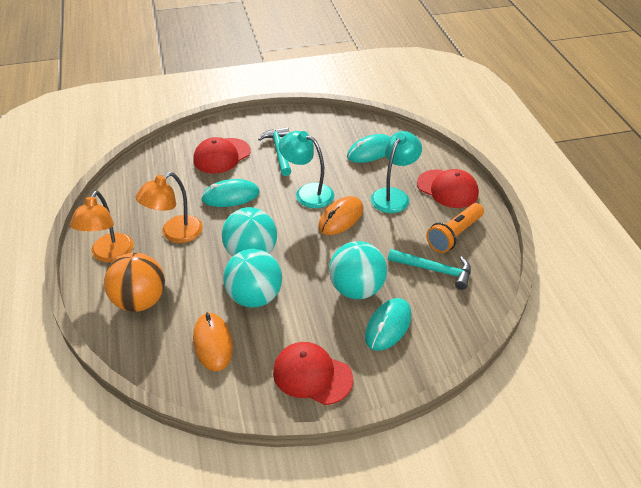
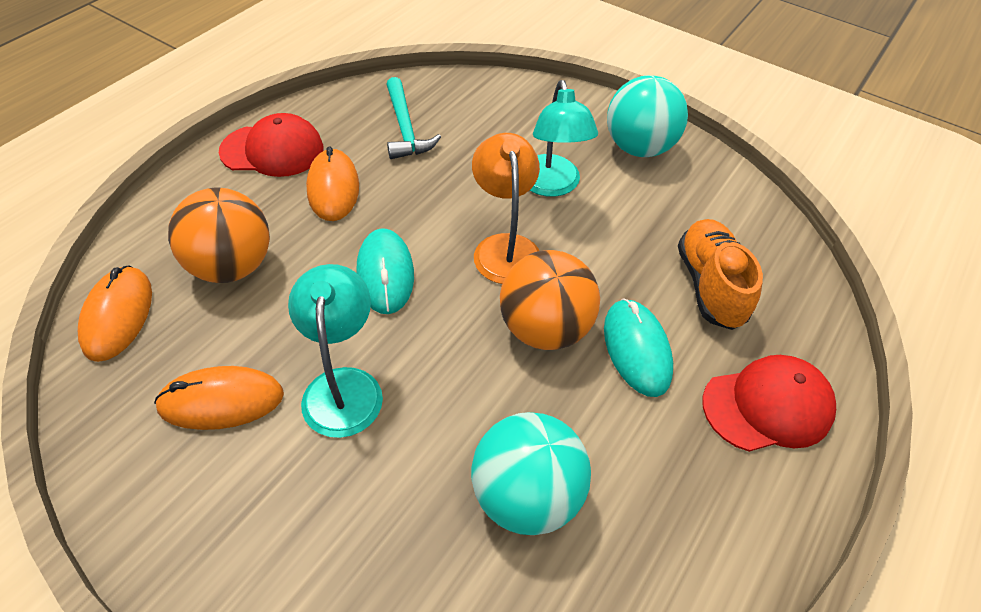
orange ball: 1 -> 2
orange flashlight: 1 -> 0
orange lamp: 2 -> 1
orange mouse: 2 -> 3
orange shoe: 0 -> 1
red cap: 3 -> 2
turquoise ball: 3 -> 2
turquoise hammer: 2 -> 1
turquoise mouse: 3 -> 2

